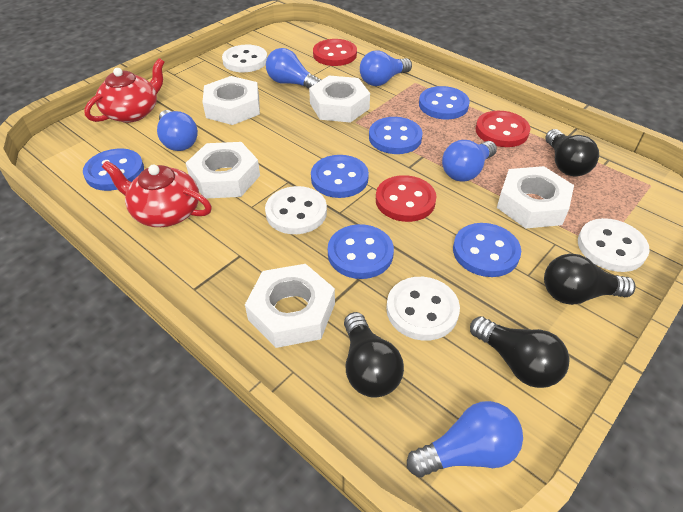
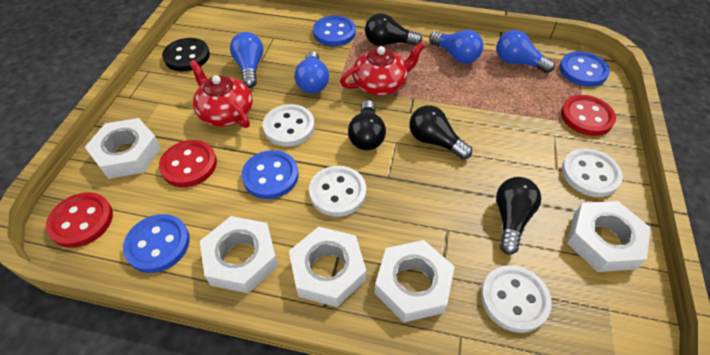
black button: 0 -> 1
blue button: 6 -> 4
blue light bulb: 5 -> 4

